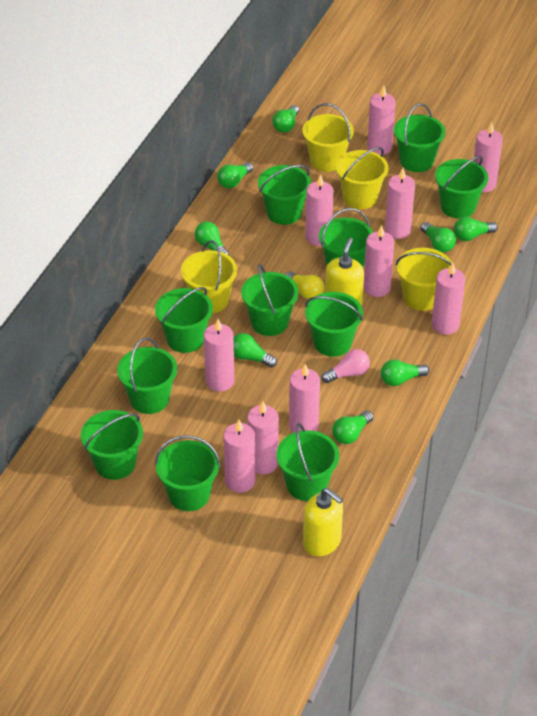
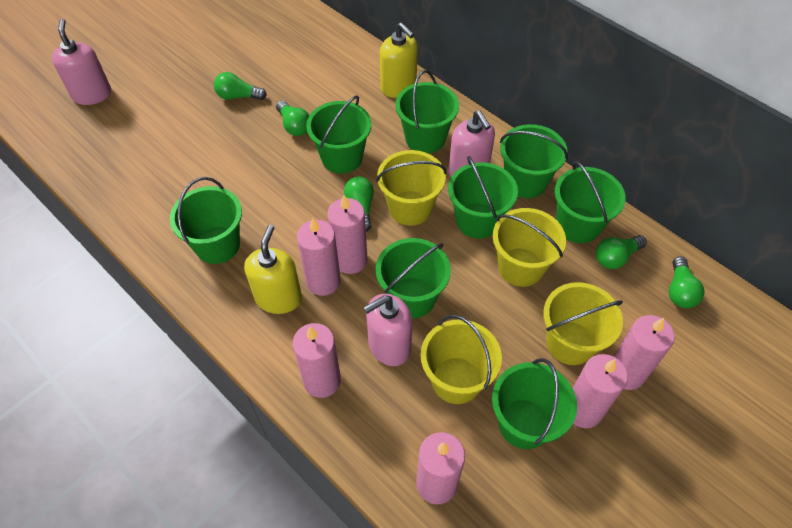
green bucket: 11 -> 8
green light bulb: 8 -> 5
pink candle: 10 -> 6
pink light bulb: 1 -> 0
pink soap dispenser: 0 -> 3
yellow light bulb: 1 -> 0

